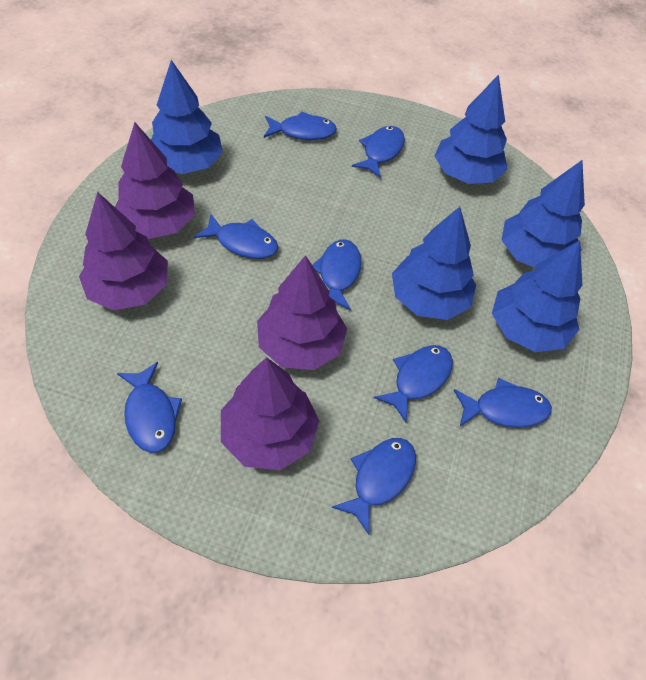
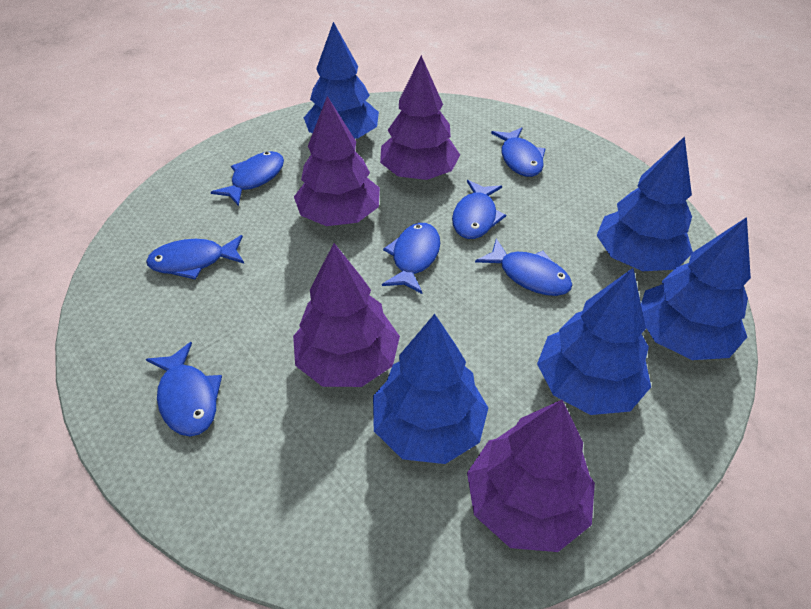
blue fish: 8 -> 7

